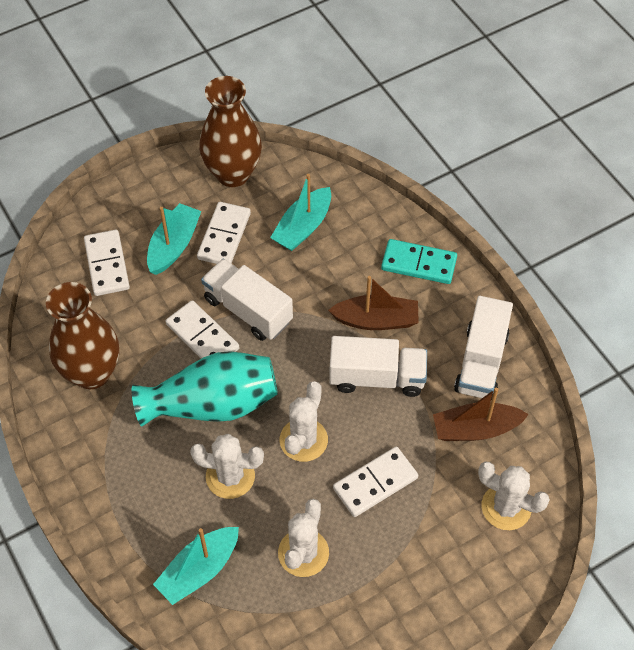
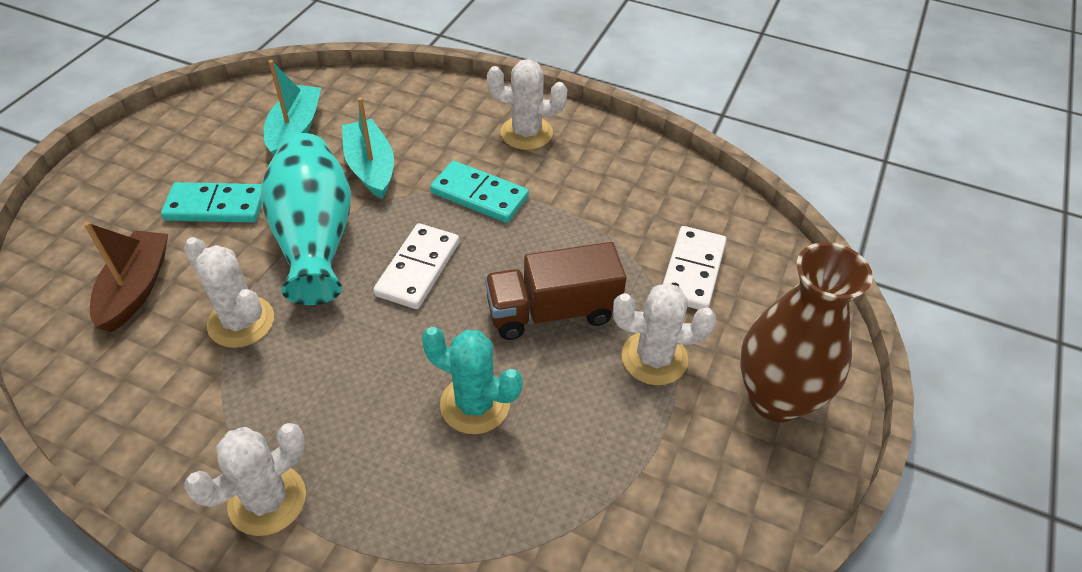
brown boat: 2 -> 1
brown truck: 0 -> 1
brown vase: 2 -> 1
turquoise boat: 3 -> 2
turquoise cactus: 0 -> 1
turquoise domino: 1 -> 2
white domino: 4 -> 2
white truck: 3 -> 0

